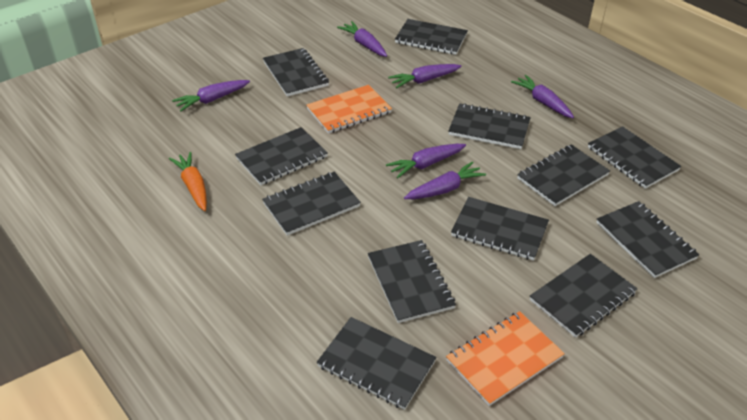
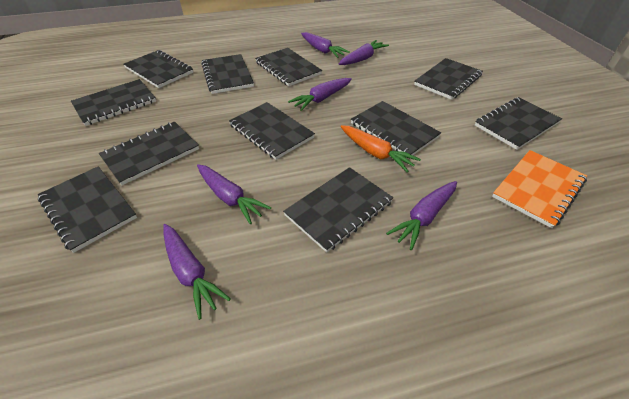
black notebook: 12 -> 11
orange notebook: 2 -> 1

